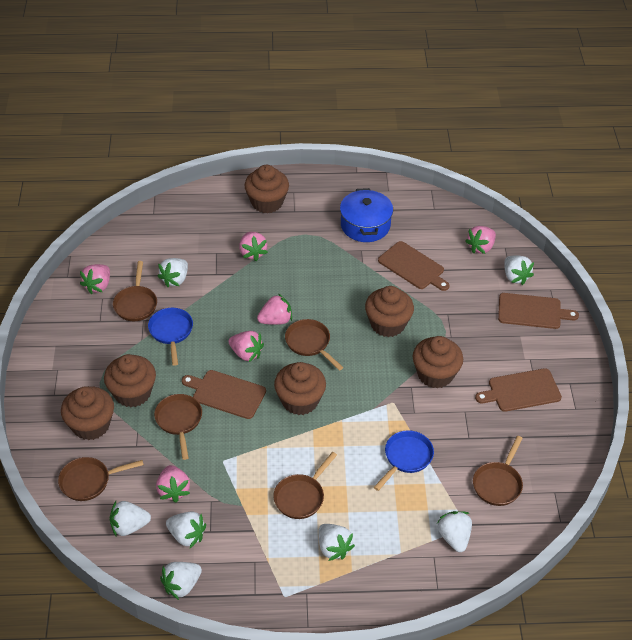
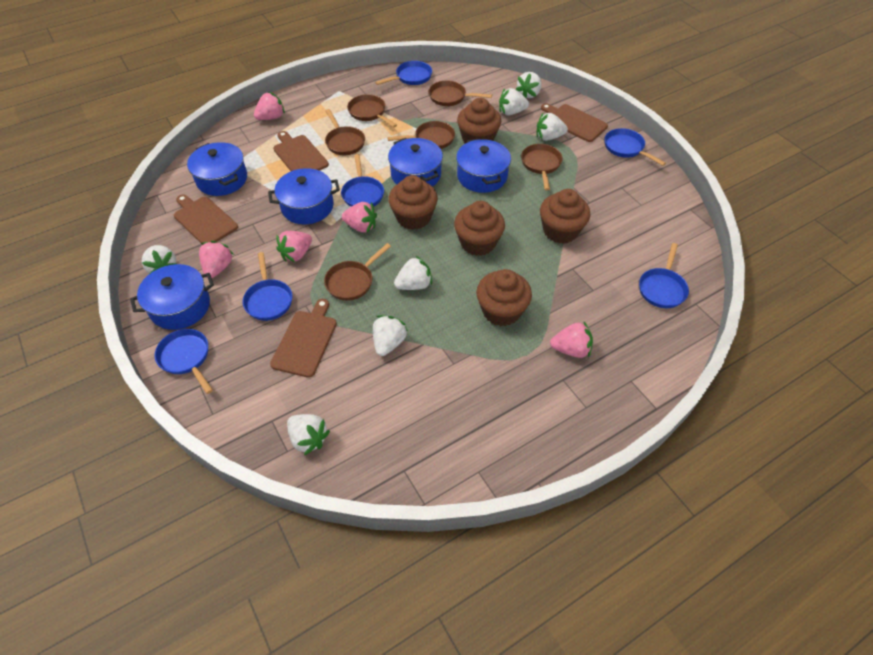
blue pan: 2 -> 6
blue pot: 1 -> 5
brown cupcake: 6 -> 5
pink strawberry: 6 -> 5

